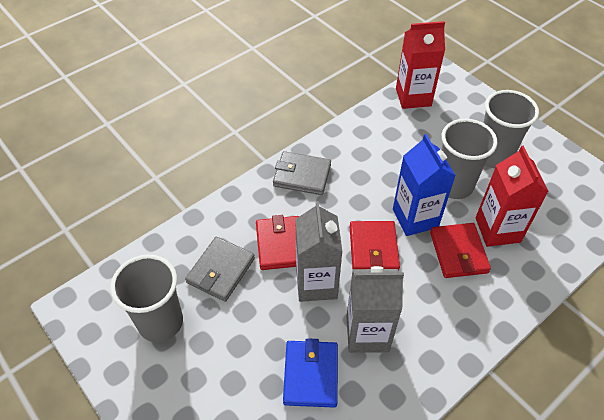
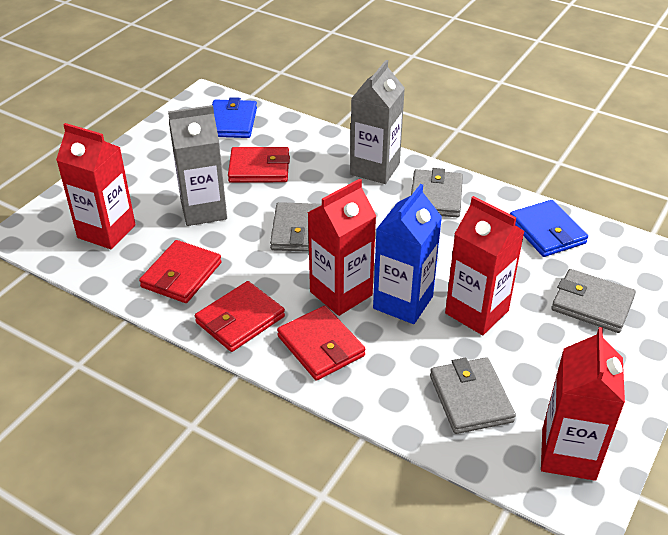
blue wallet: 1 -> 2
grey cup: 3 -> 0
grey wallet: 2 -> 4
red carton: 2 -> 4
red wallet: 3 -> 4

